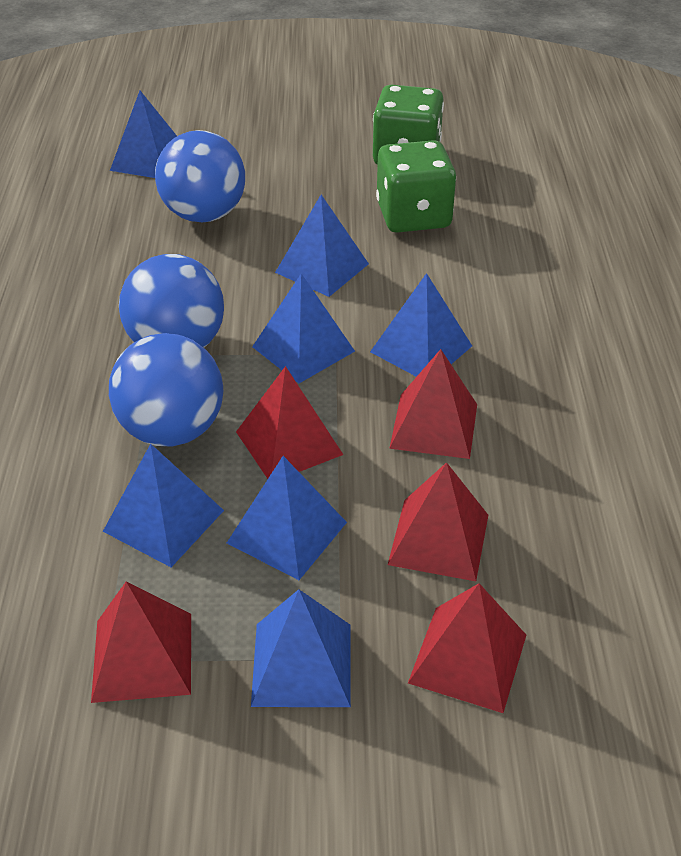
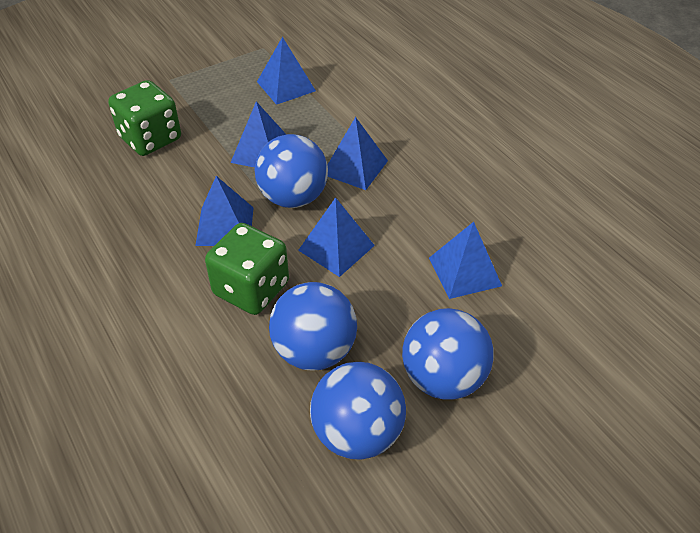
blue ball: 3 -> 4
blue pyramid: 7 -> 6
red pyramid: 5 -> 0

